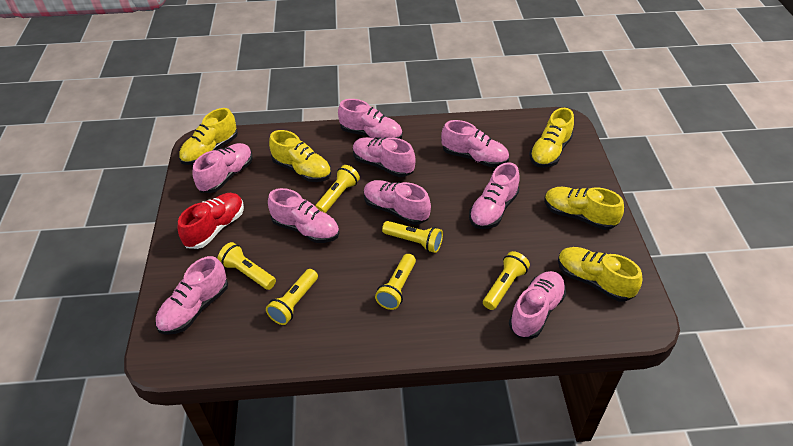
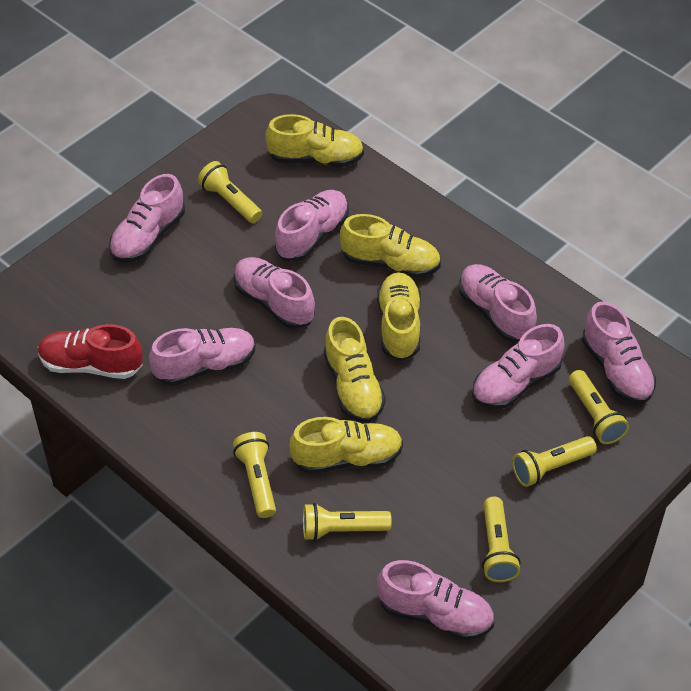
pink shoe: 9 -> 8

